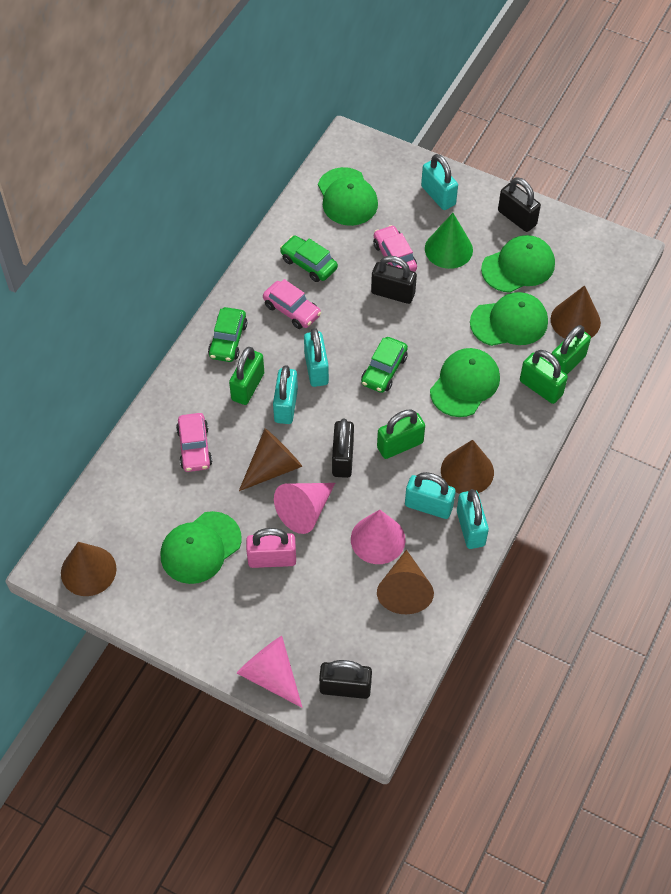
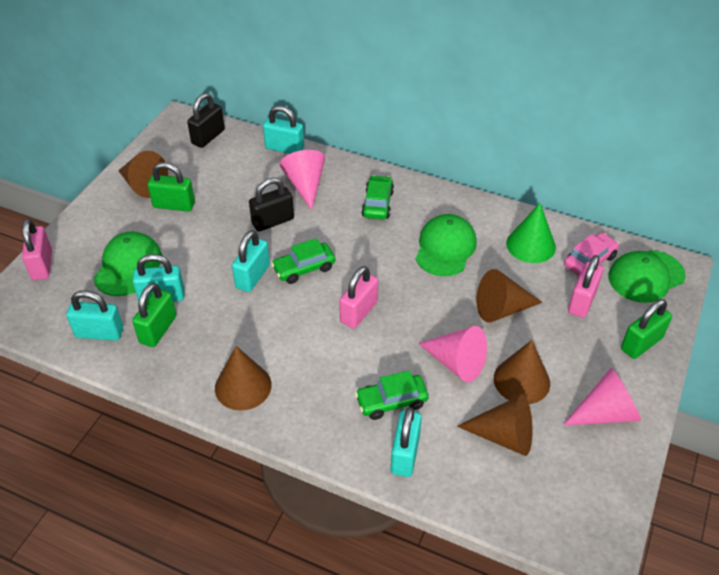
black padlock: 4 -> 2
green cap: 5 -> 3
green padlock: 4 -> 3
pink car: 3 -> 1
pink padlock: 1 -> 3

